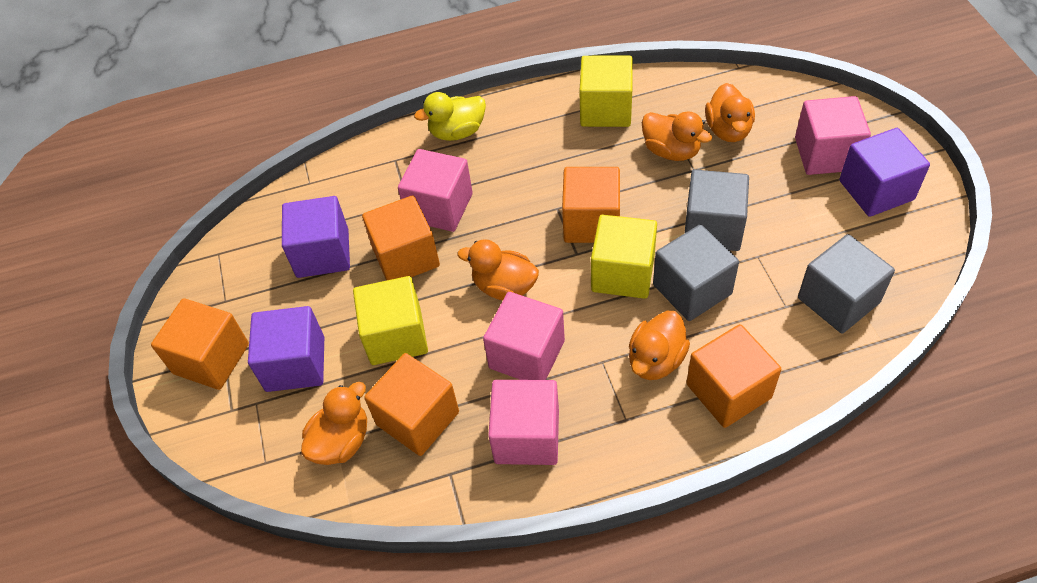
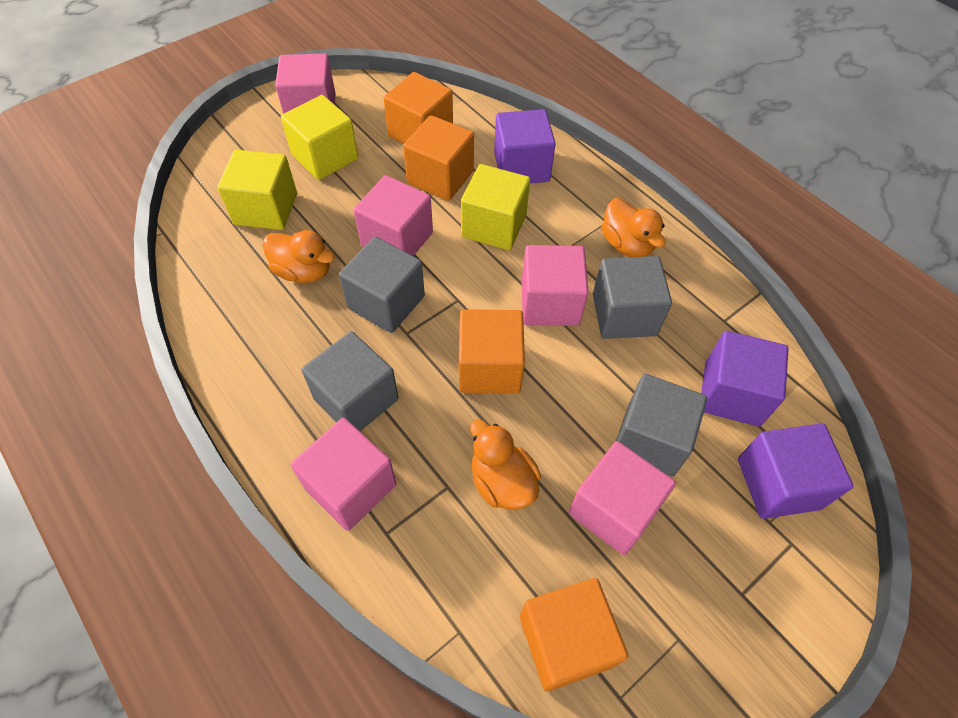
grey cube: 3 -> 4
orange cube: 5 -> 4
orange duck: 5 -> 3
pink cube: 4 -> 5
yellow duck: 1 -> 0

